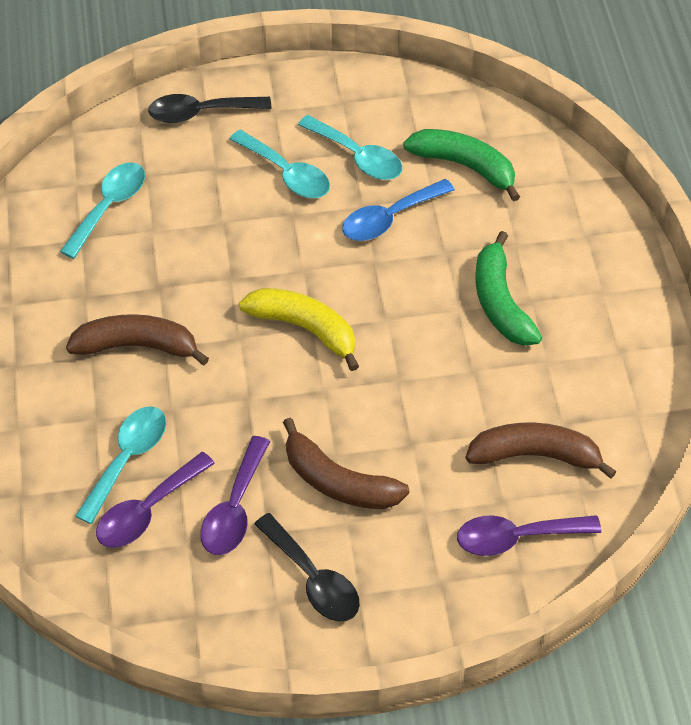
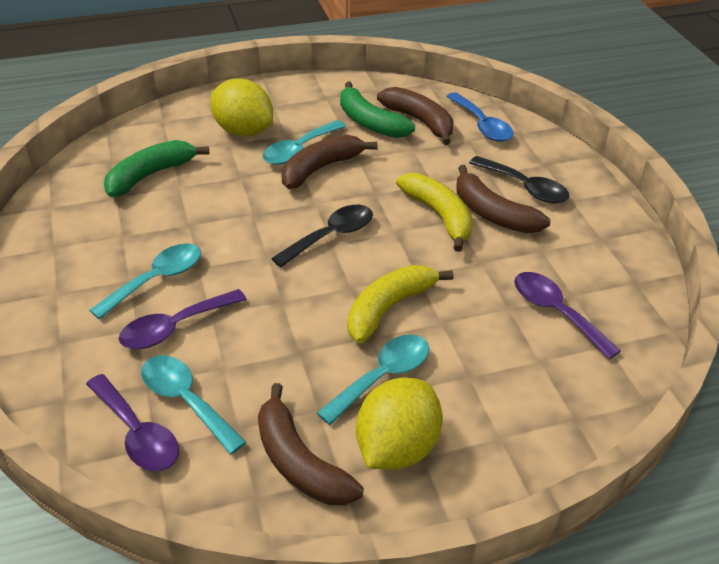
brown banana: 3 -> 4
yellow banana: 1 -> 2
yellow lemon: 0 -> 2

